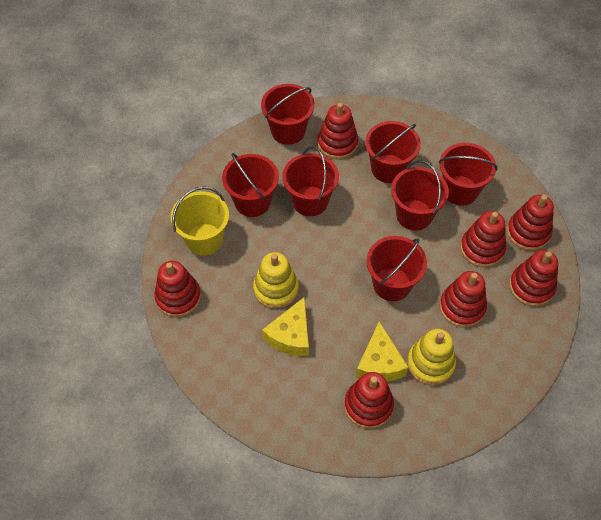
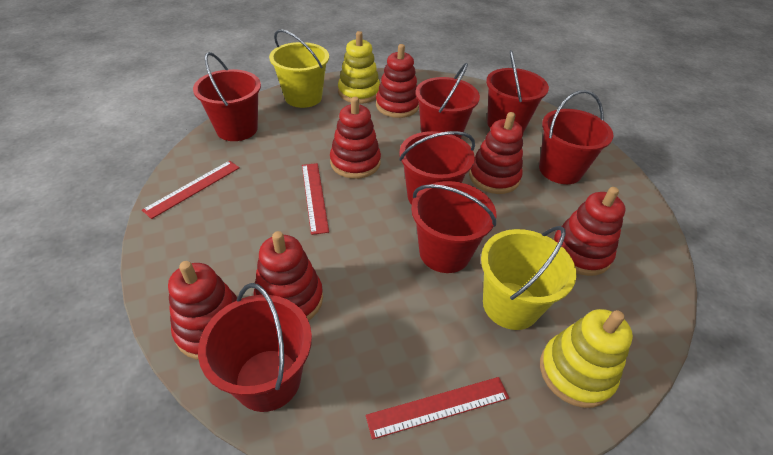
red ruler: 0 -> 3
red stacking toy: 7 -> 6
yellow bucket: 1 -> 2
yellow cheese: 2 -> 0

